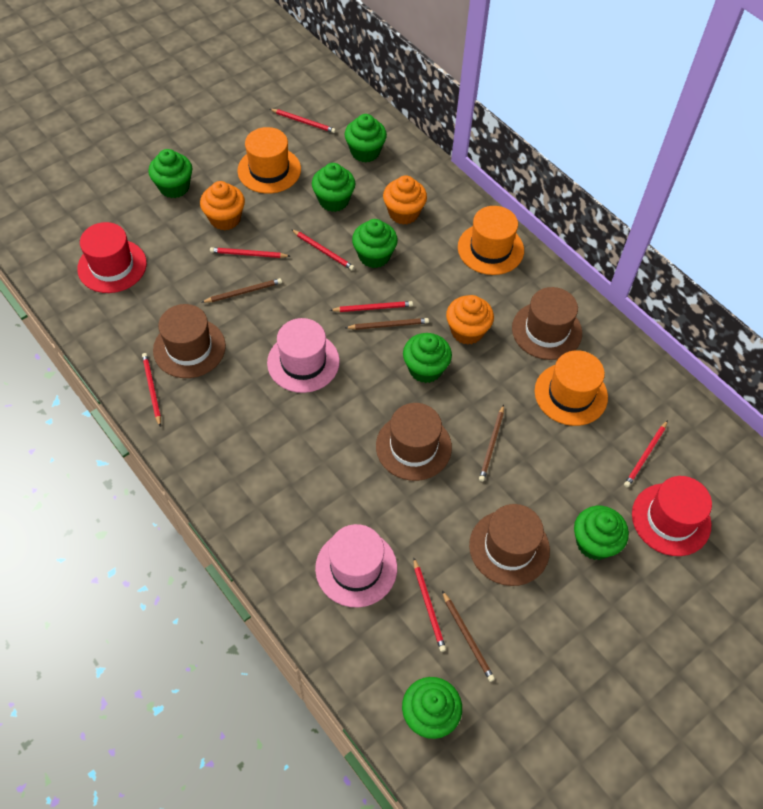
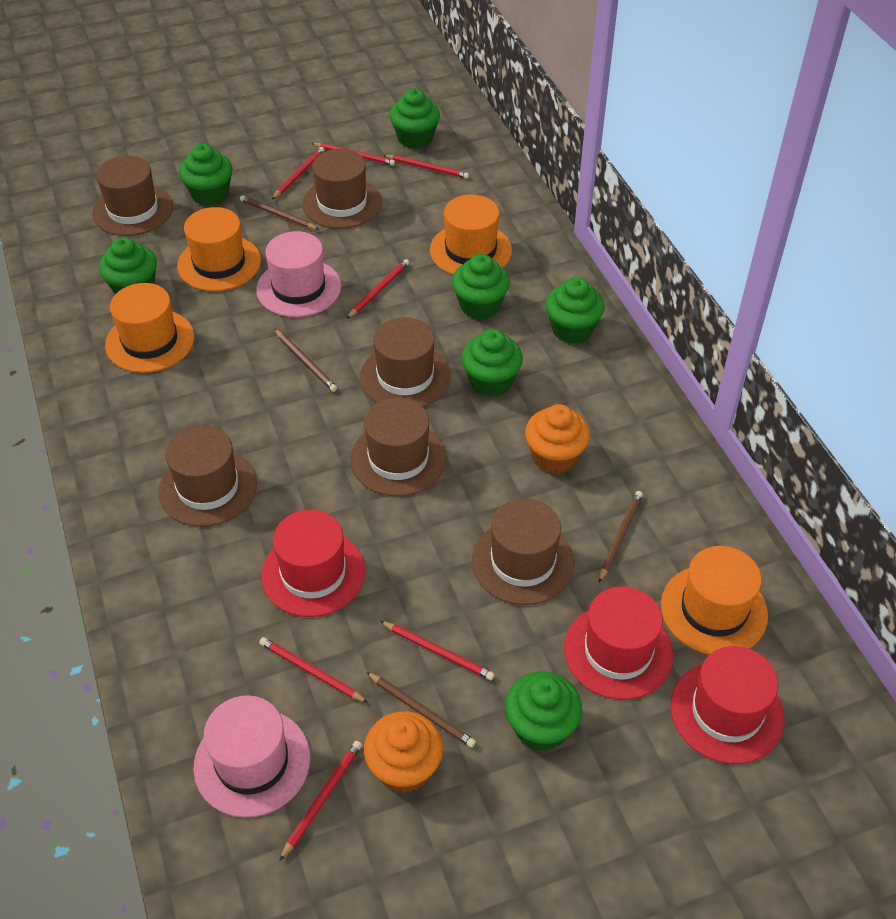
brown hat: 4 -> 6
orange cupcake: 3 -> 2
orange hat: 3 -> 4
red hat: 2 -> 3

